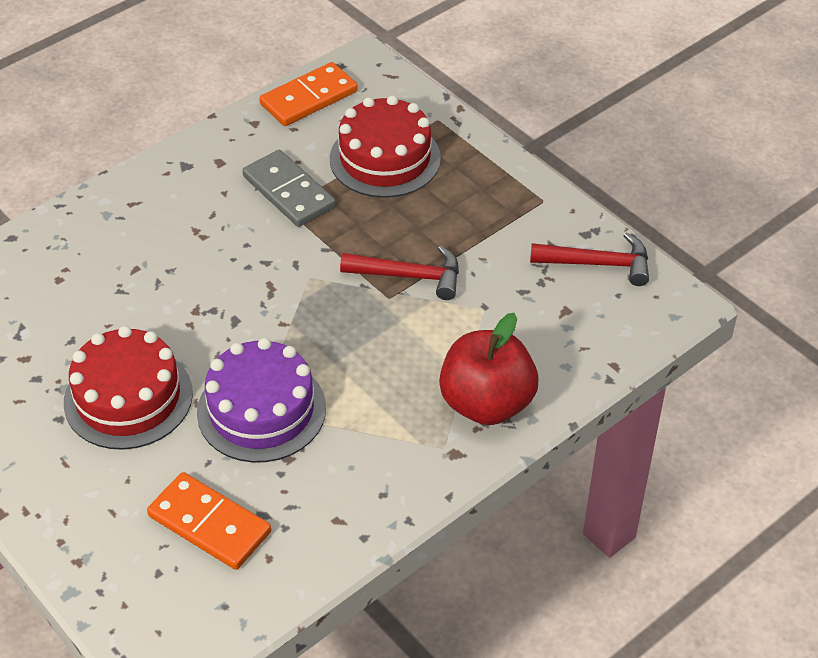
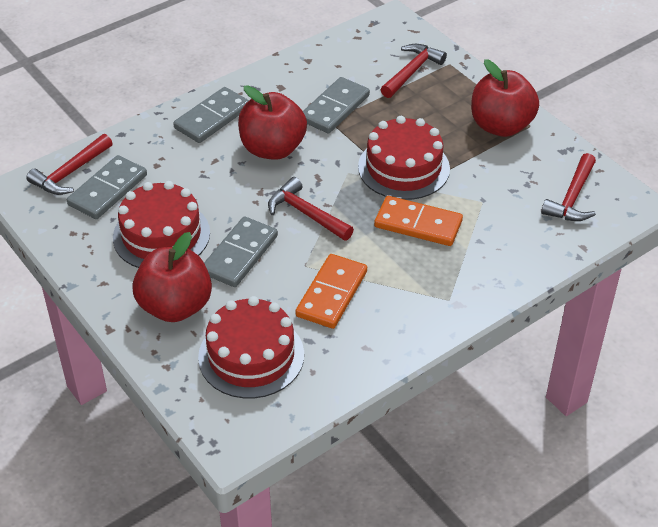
grey domino: 1 -> 4
purple cake: 1 -> 0
red apple: 1 -> 3
red cake: 2 -> 3
red hammer: 2 -> 4

